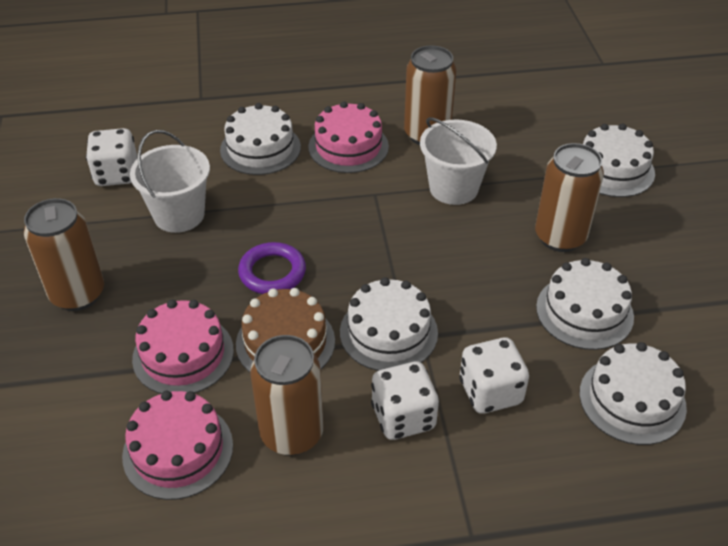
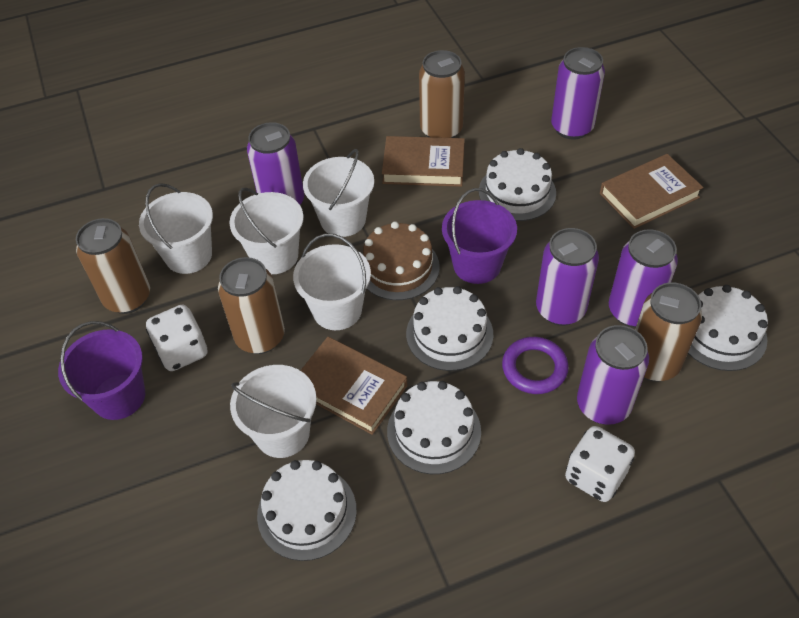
brown book: 0 -> 3
pink cake: 3 -> 0
purple bucket: 0 -> 2
purple can: 0 -> 5
white bucket: 2 -> 5
white dice: 3 -> 2

